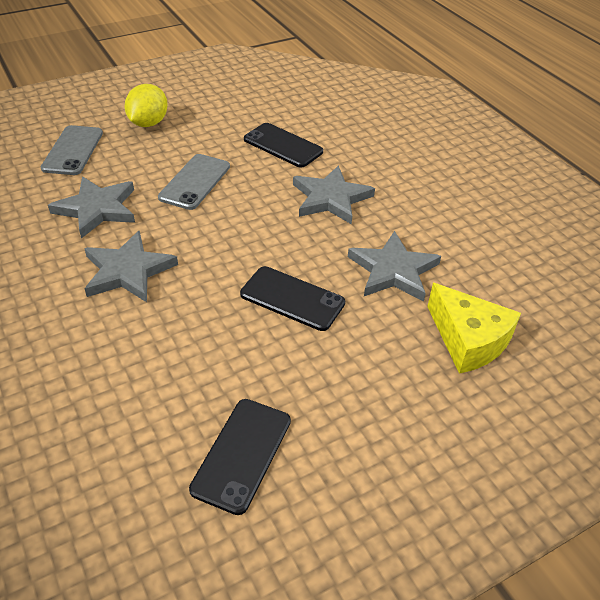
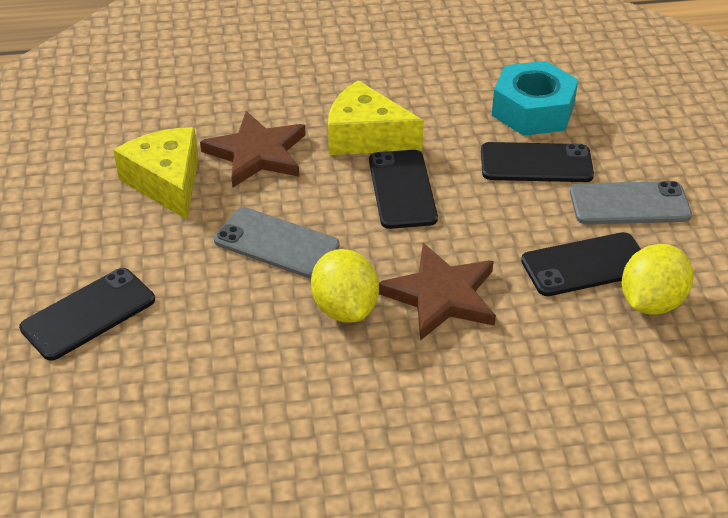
black phone: 3 -> 4
brown star: 0 -> 2
grey star: 4 -> 0
turquoise nut: 0 -> 1
yellow cheese: 1 -> 2
yellow lemon: 1 -> 2

